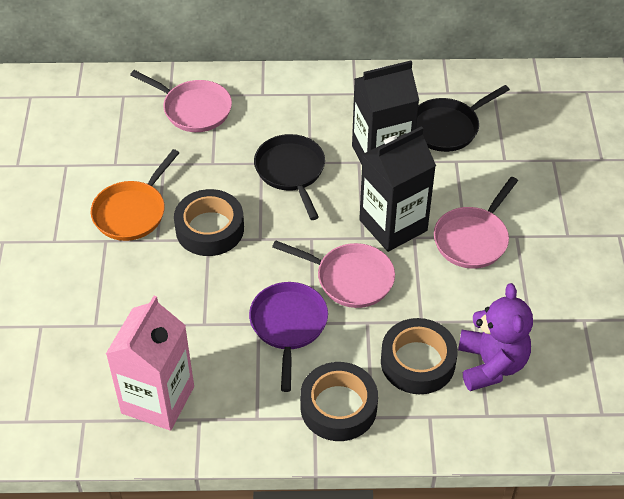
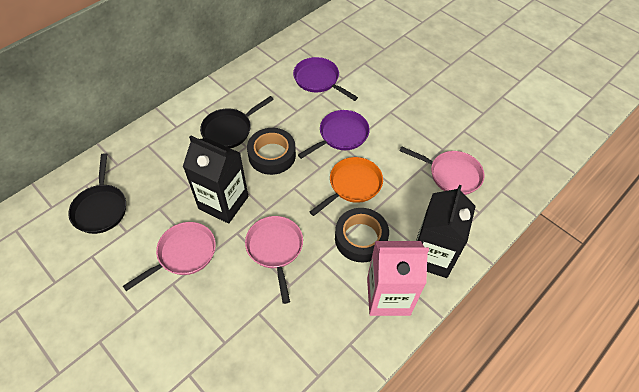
black tape: 3 -> 2
purple pan: 1 -> 2
purple teddy bear: 1 -> 0

